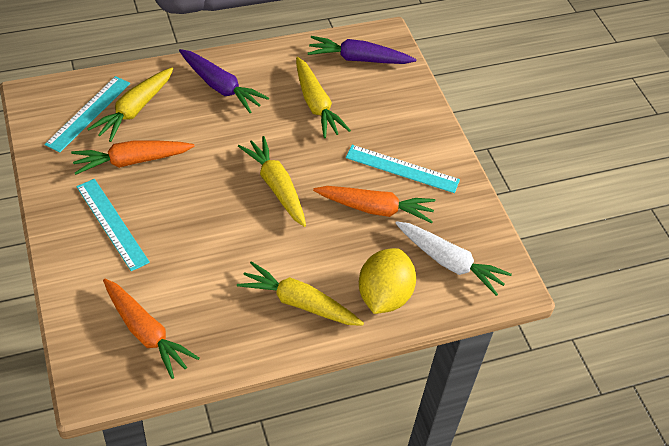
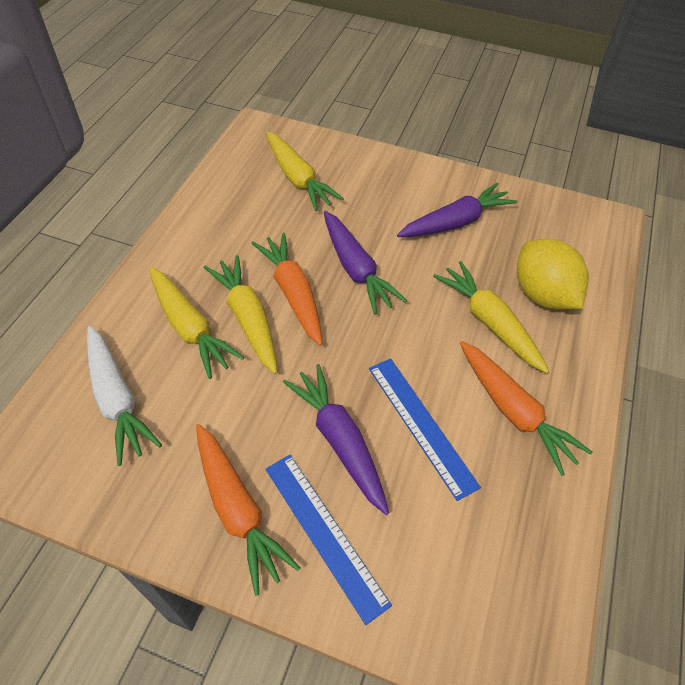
blue ruler: 0 -> 2
purple carrot: 2 -> 3
turquoise ruler: 3 -> 0

